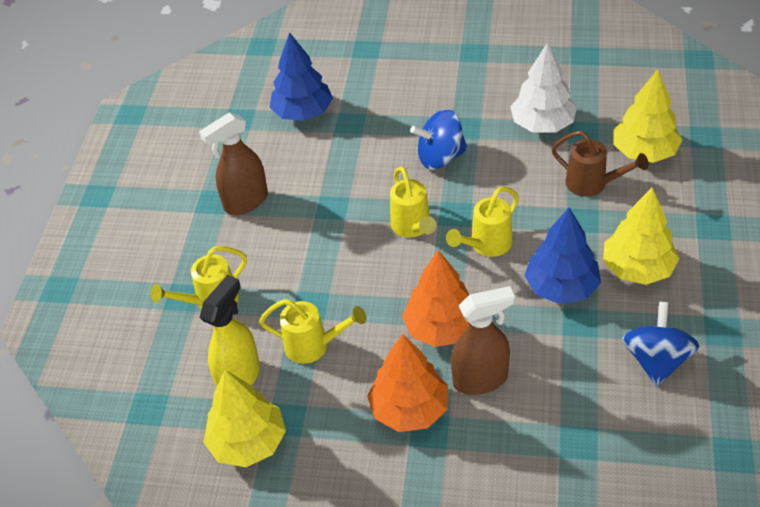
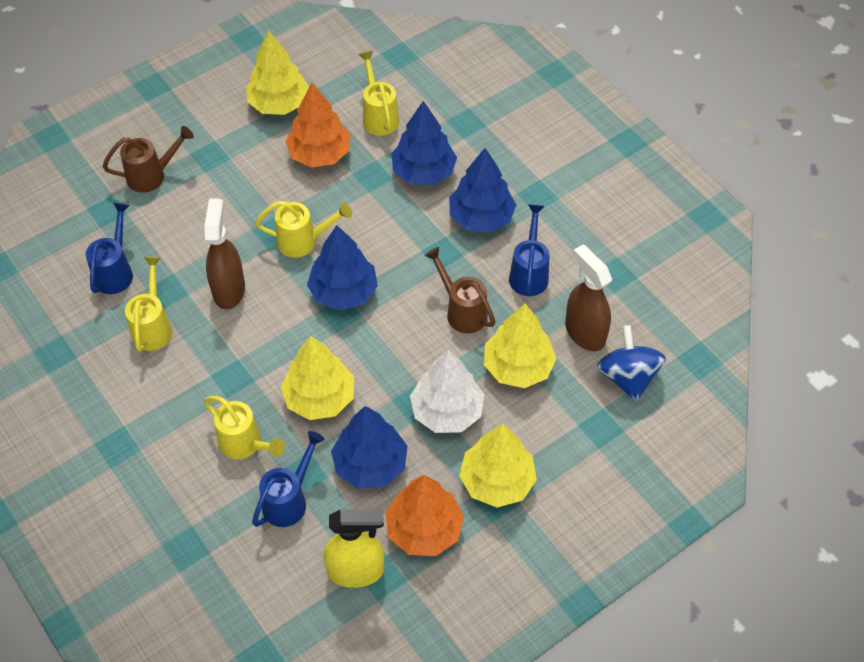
blue spinning top: 2 -> 1
blue tree: 2 -> 4
blue watering can: 0 -> 3
brown watering can: 1 -> 2
yellow tree: 3 -> 4

